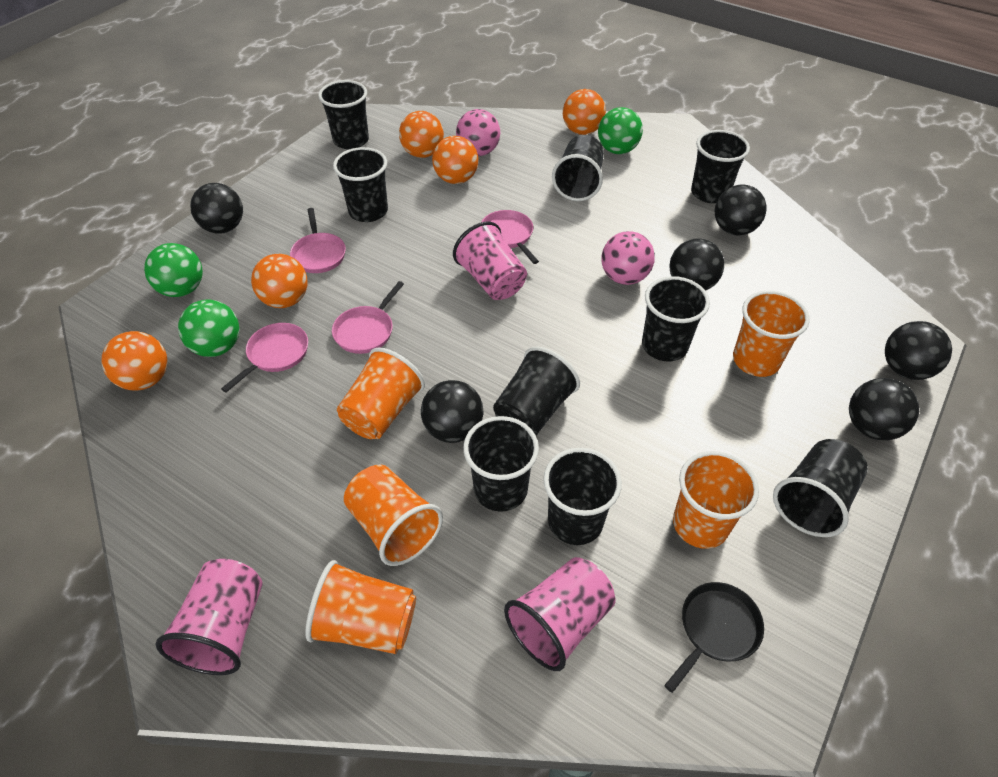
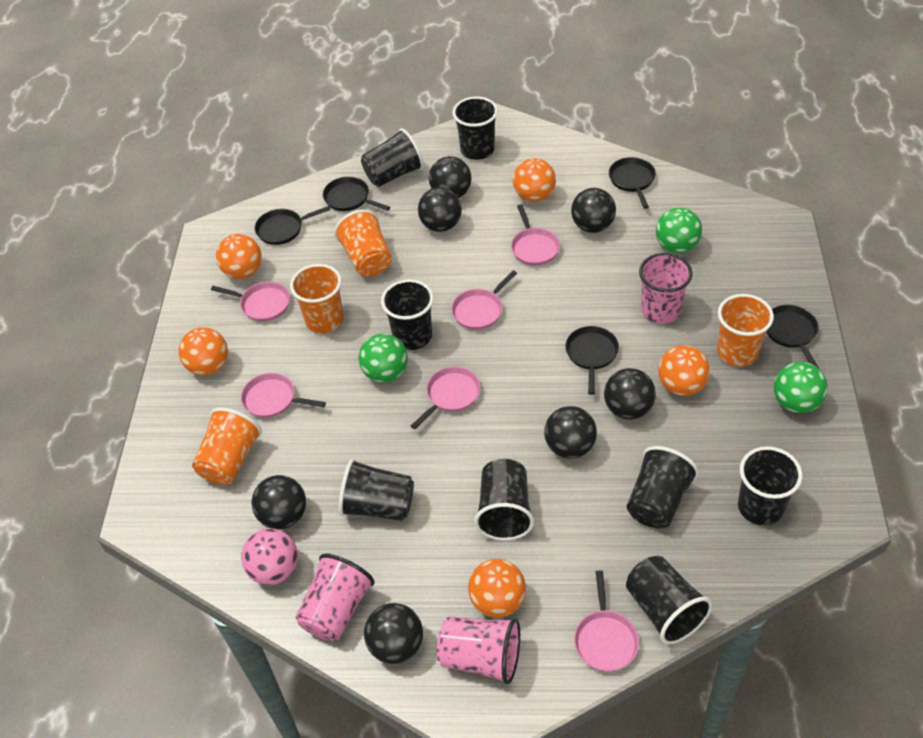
black ball: 6 -> 7
black cup: 9 -> 8
black pan: 1 -> 5
orange cup: 5 -> 4
pink ball: 2 -> 1
pink pan: 4 -> 6

